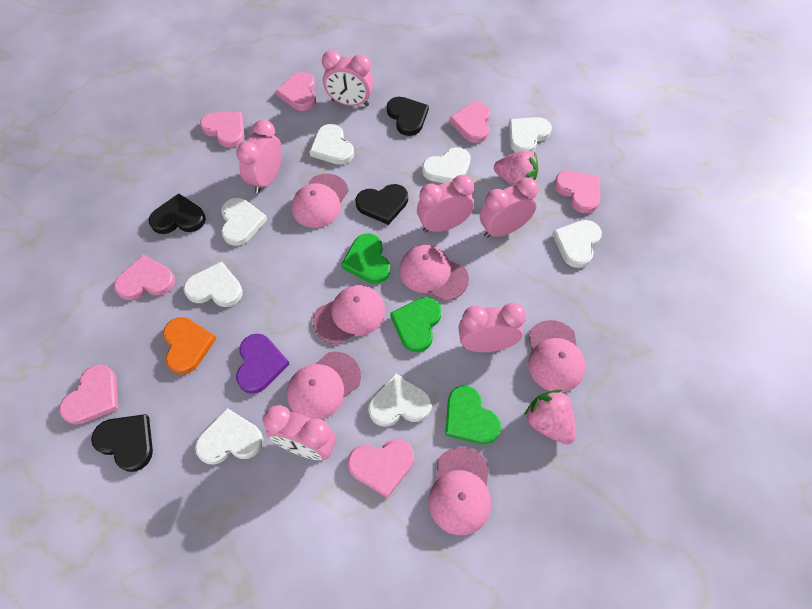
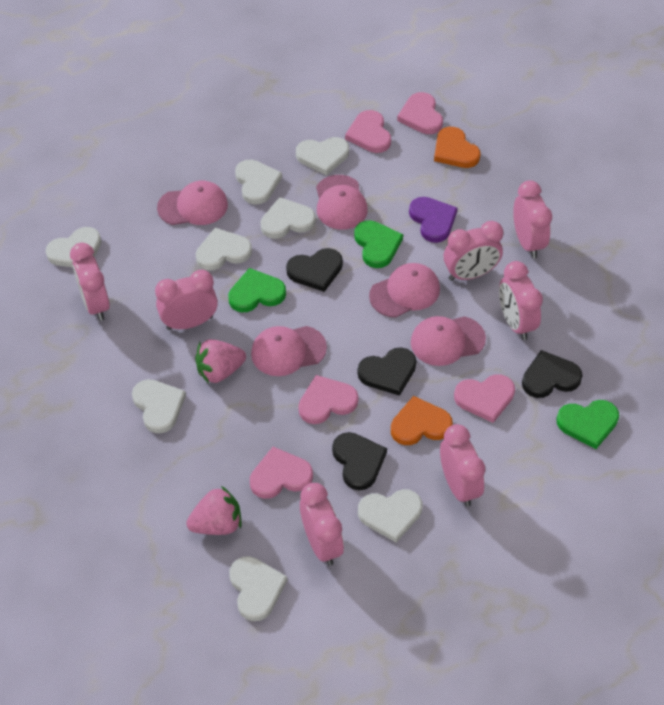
orange heart: 1 -> 2
pink cap: 6 -> 5
pink clock: 6 -> 7
pink heart: 7 -> 5

